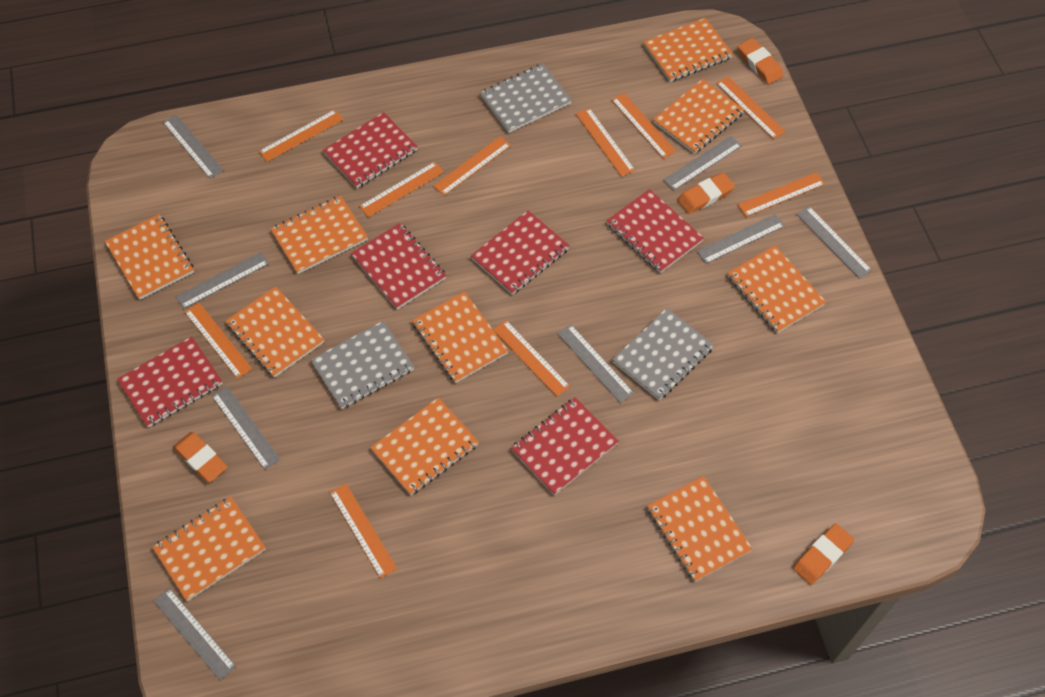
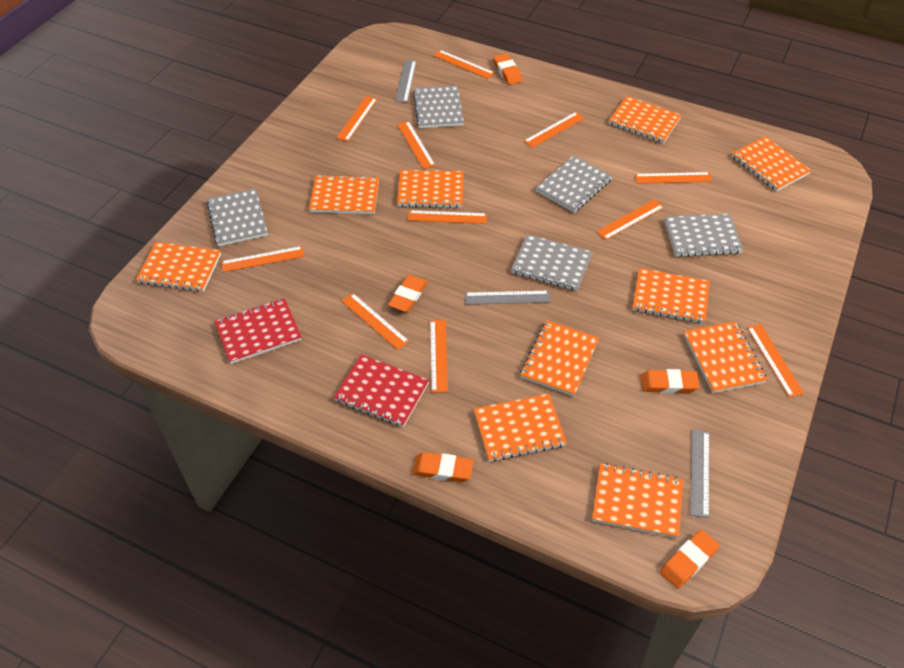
grey notebook: 3 -> 5
grey ruler: 8 -> 3
orange eraser: 4 -> 5
orange ruler: 10 -> 11
red notebook: 6 -> 2

